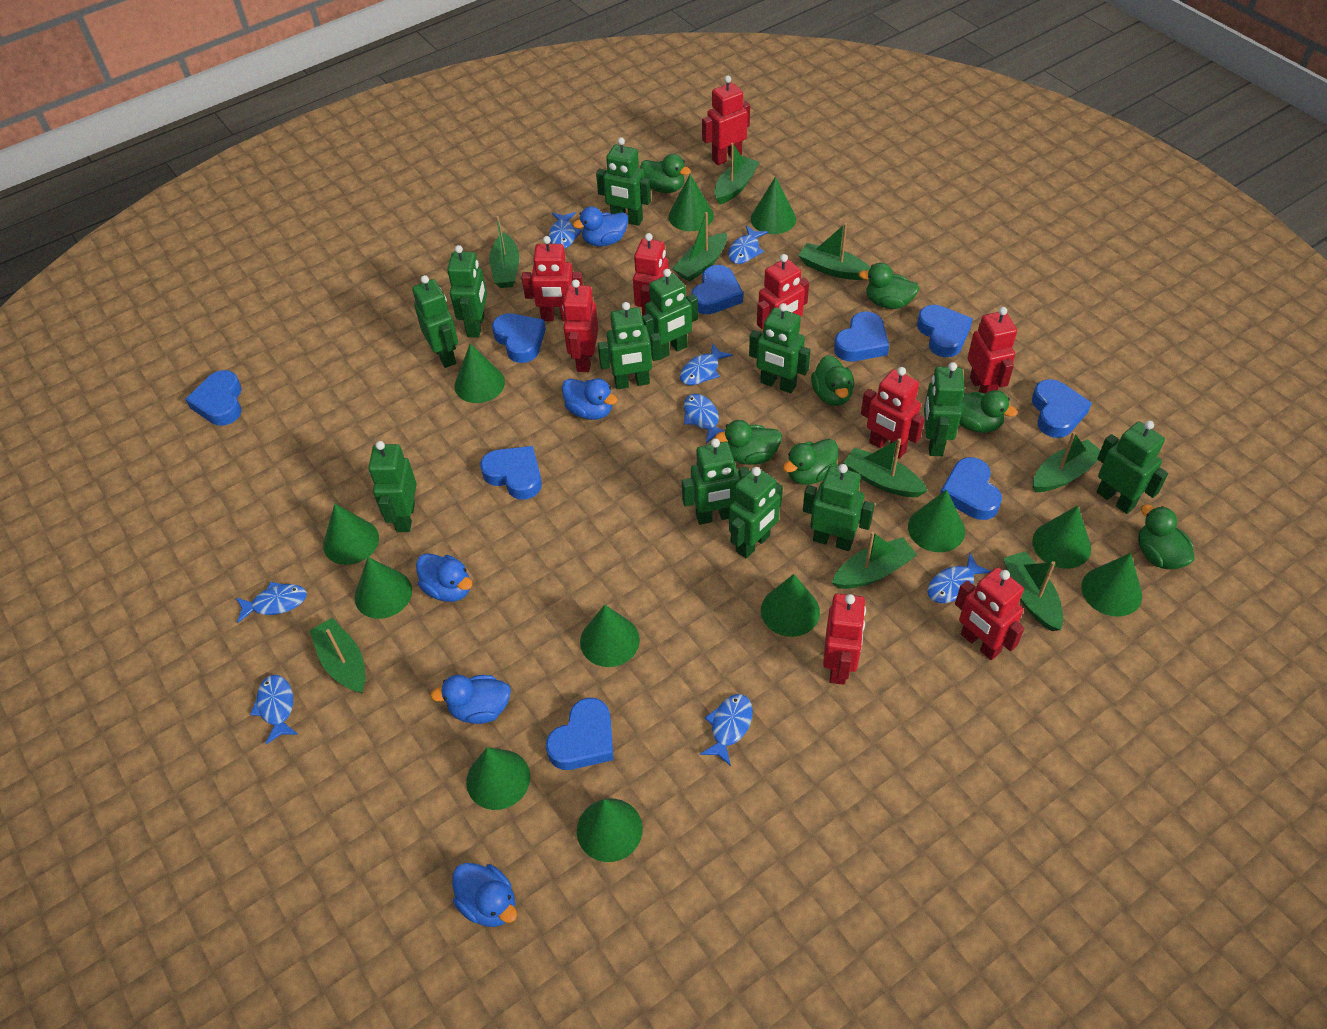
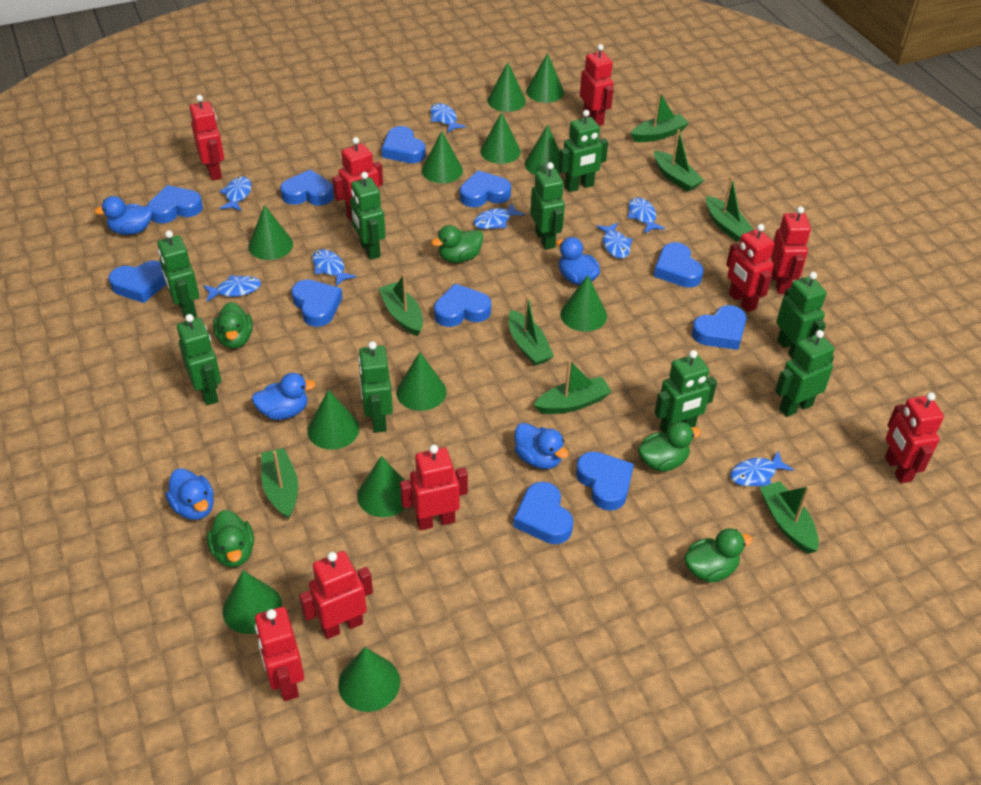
blue heart: 9 -> 11
green boat: 9 -> 8
green duck: 7 -> 5
green robot: 12 -> 9

